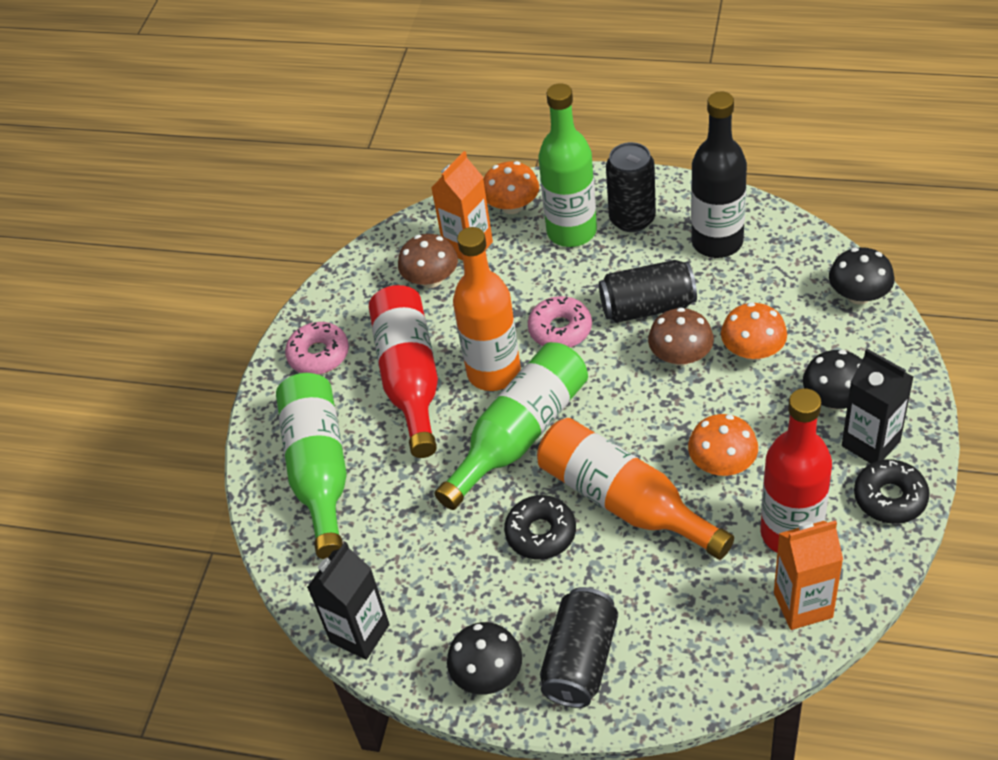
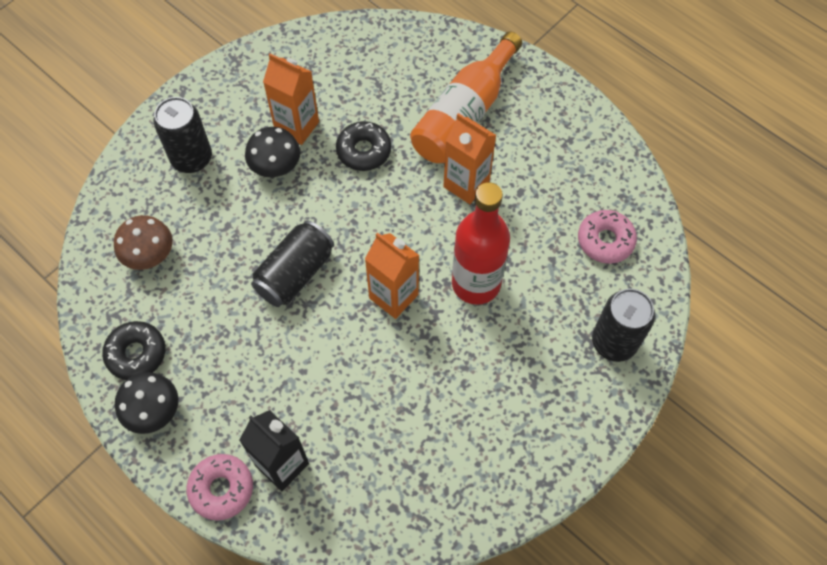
black bottle: 1 -> 0
black carton: 2 -> 1
black mushroom: 3 -> 2
brown mushroom: 2 -> 1
green bottle: 3 -> 0
orange bottle: 2 -> 1
orange carton: 2 -> 3
orange mushroom: 3 -> 0
red bottle: 2 -> 1

